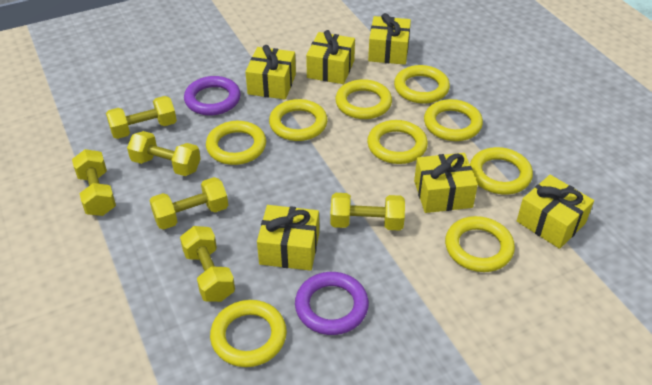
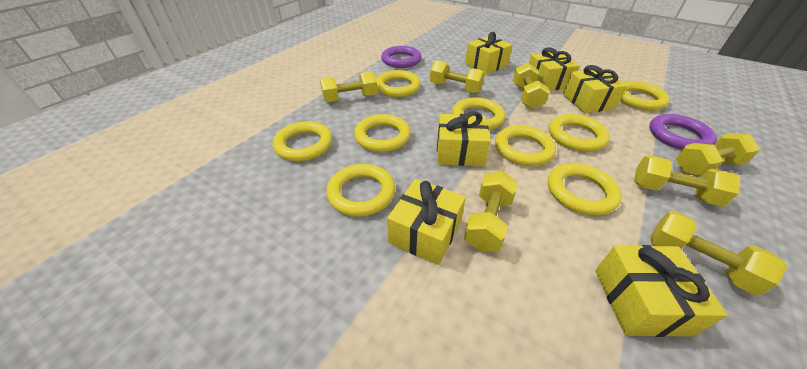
yellow dumbbell: 6 -> 7

